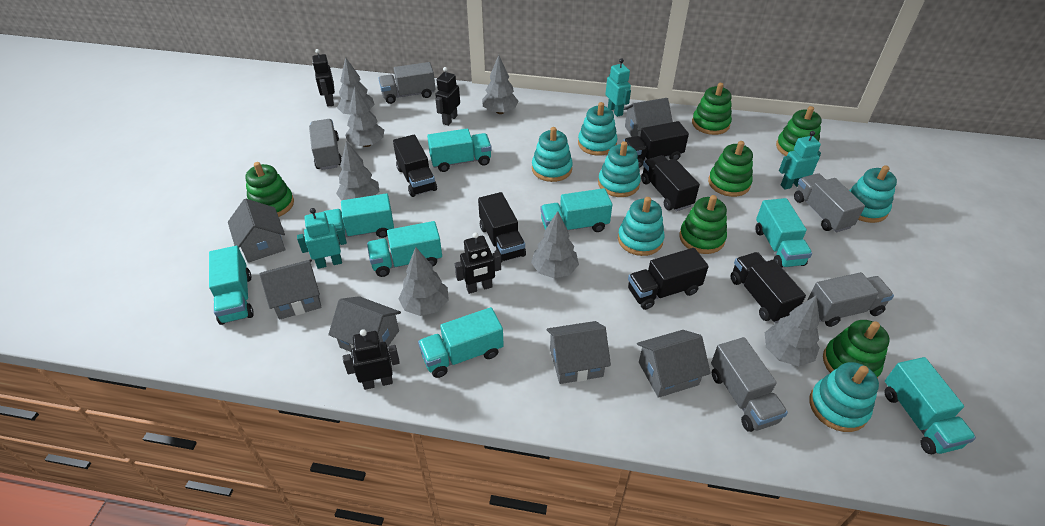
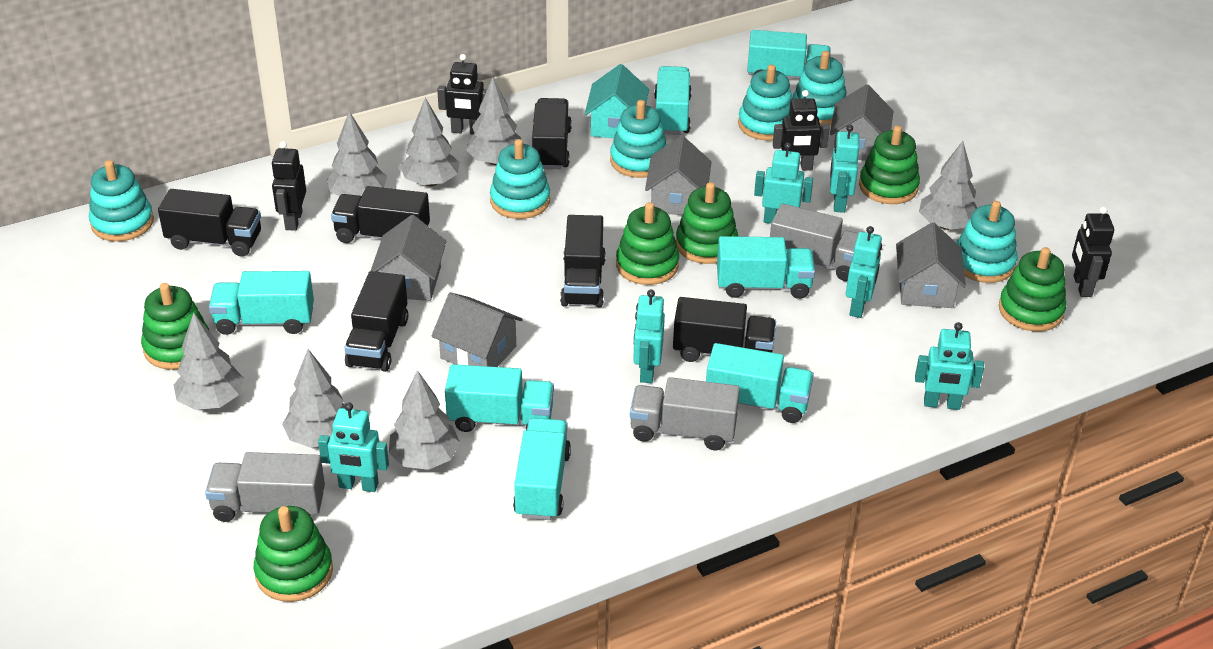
grey house: 6 -> 5
grey truck: 5 -> 3
turquoise house: 0 -> 1
turquoise robot: 3 -> 6
turquoise truck: 8 -> 7

